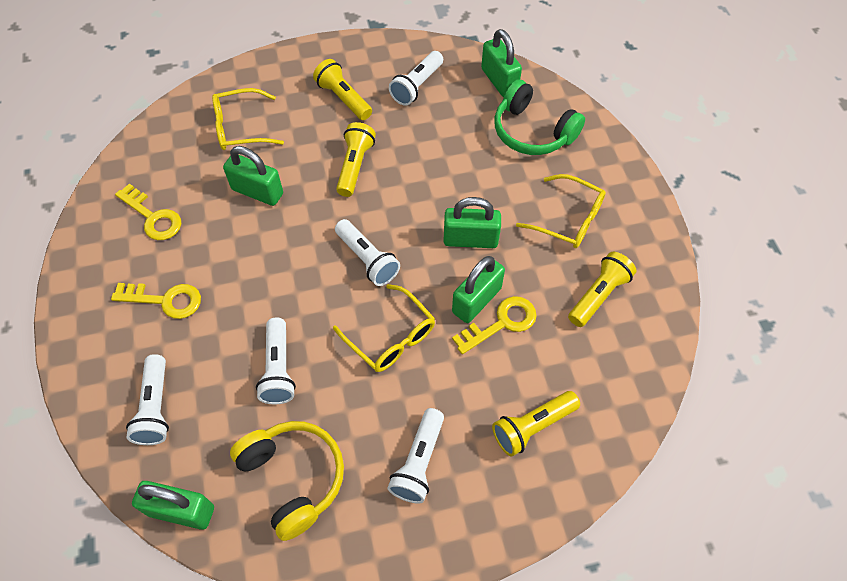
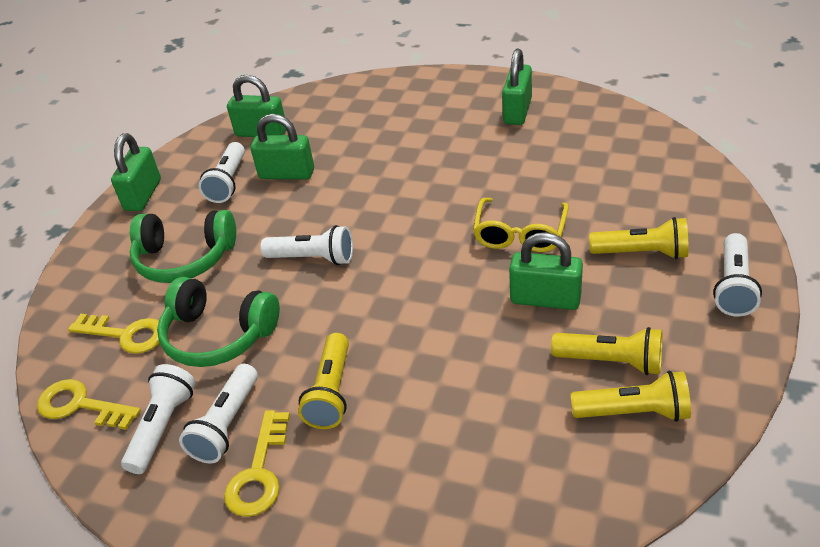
green headphones: 1 -> 2
yellow glasses: 3 -> 1
yellow headphones: 1 -> 0

